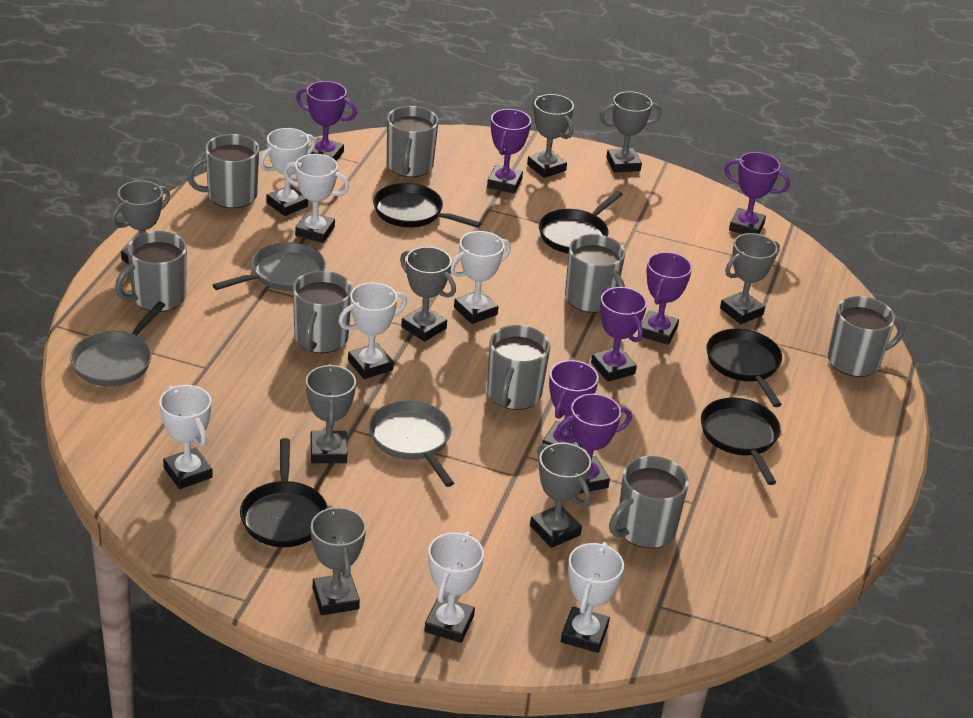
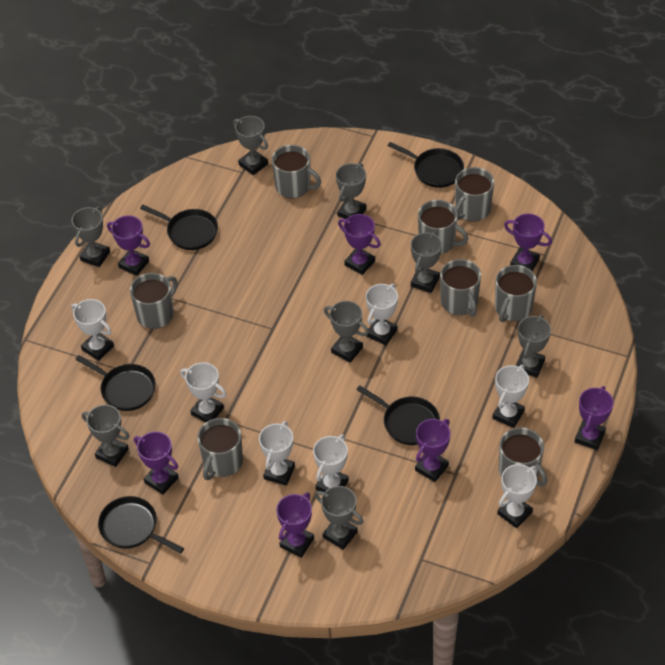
grey pan: 3 -> 0

